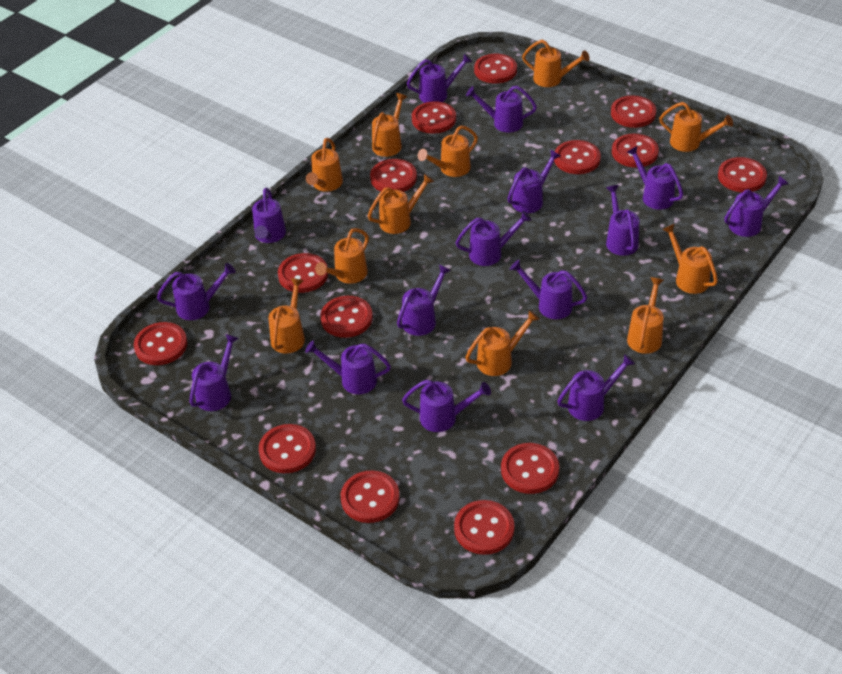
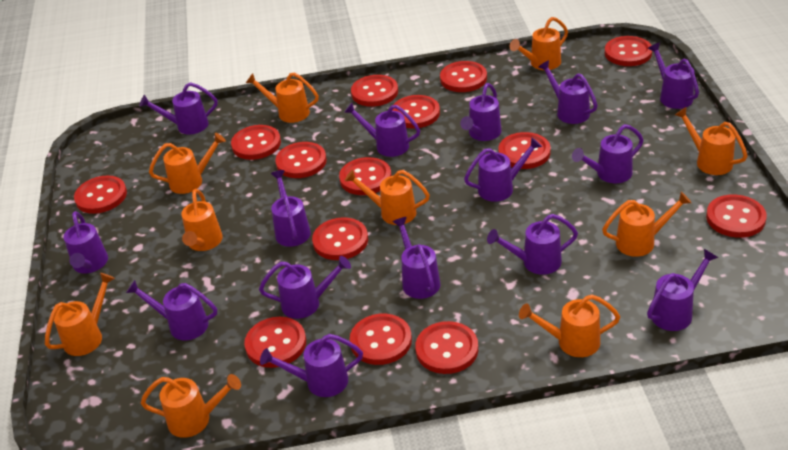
orange watering can: 11 -> 10

